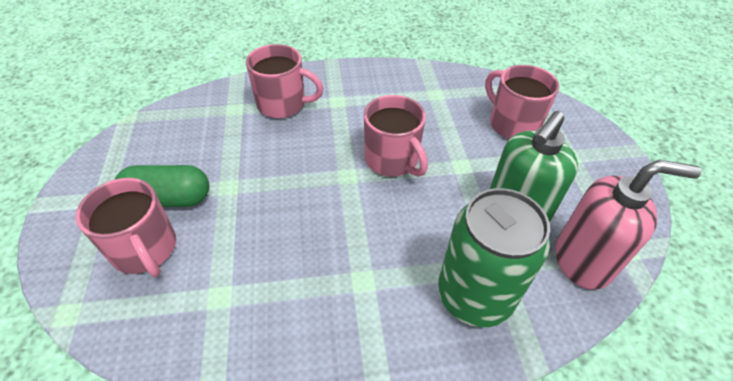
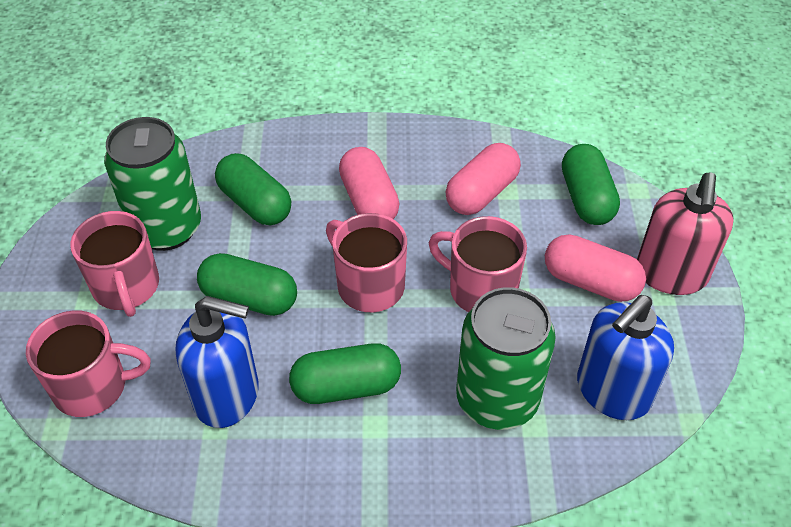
blue soap dispenser: 0 -> 2
green can: 1 -> 2
green capsule: 1 -> 4
green soap dispenser: 1 -> 0
pink capsule: 0 -> 3

